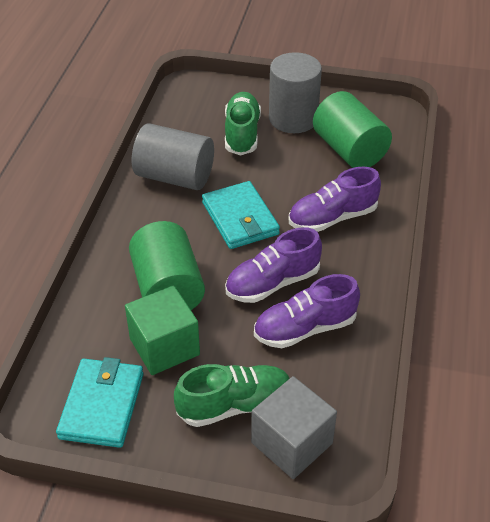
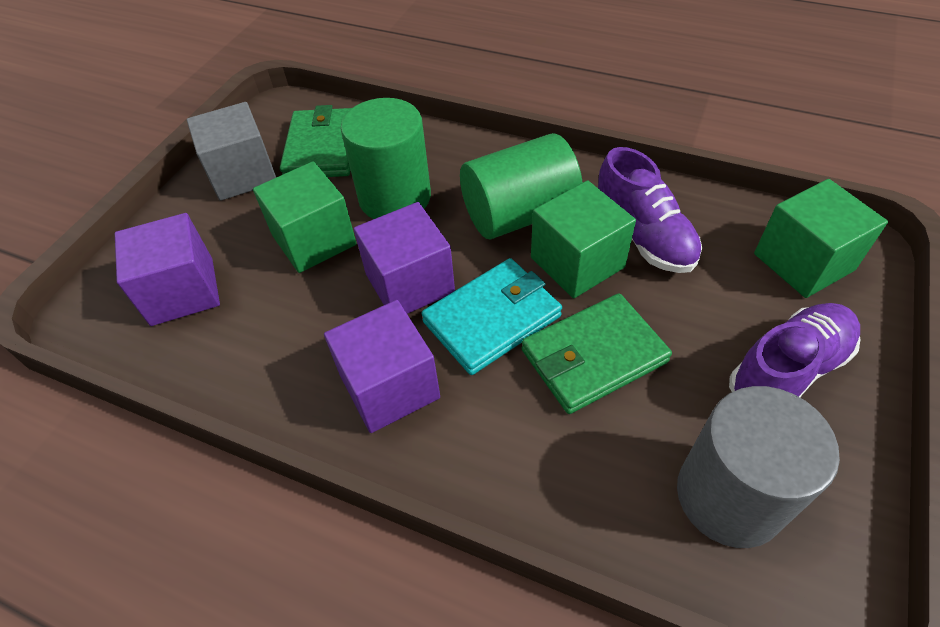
green cube: 1 -> 3
green shoe: 2 -> 0
green wallet: 0 -> 2
grey cylinder: 2 -> 1
purple cube: 0 -> 3
purple shoe: 3 -> 2
turquoise wallet: 2 -> 1

